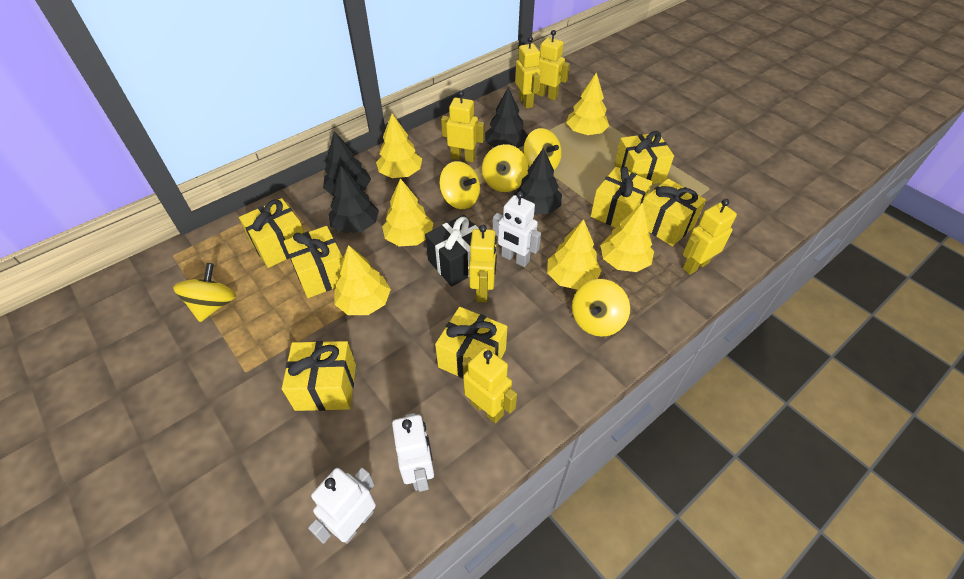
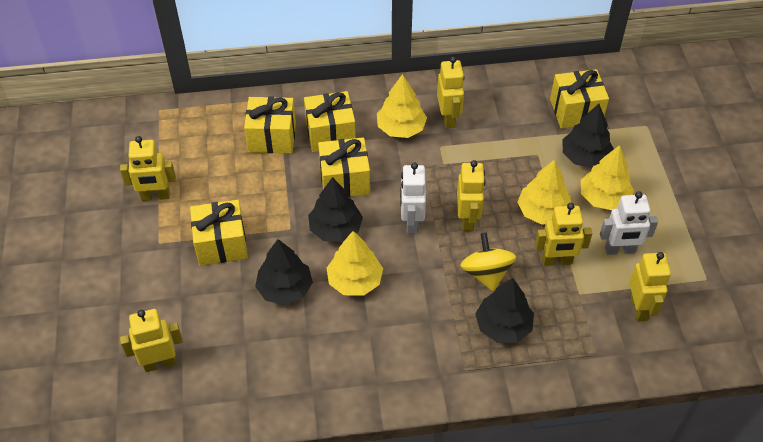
black gift: 1 -> 0
white robot: 3 -> 2
yellow gift: 7 -> 5
yellow spinning top: 5 -> 1
yellow tree: 6 -> 4

